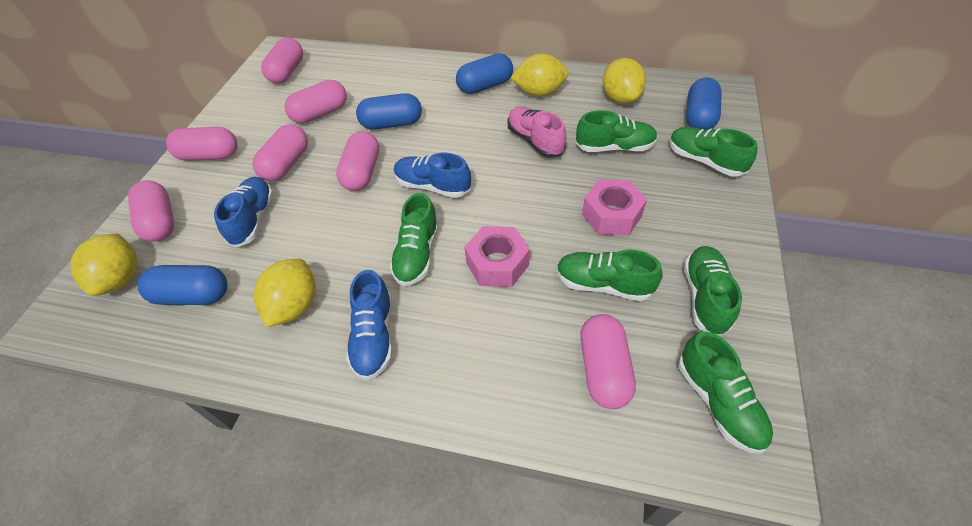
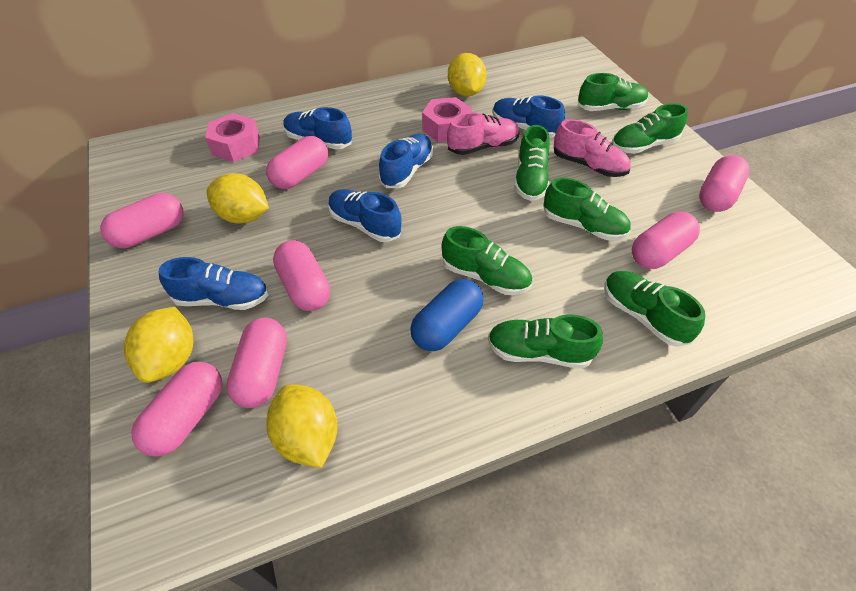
blue capsule: 4 -> 1
blue shoe: 3 -> 5
green shoe: 6 -> 7
pink shoe: 1 -> 2

